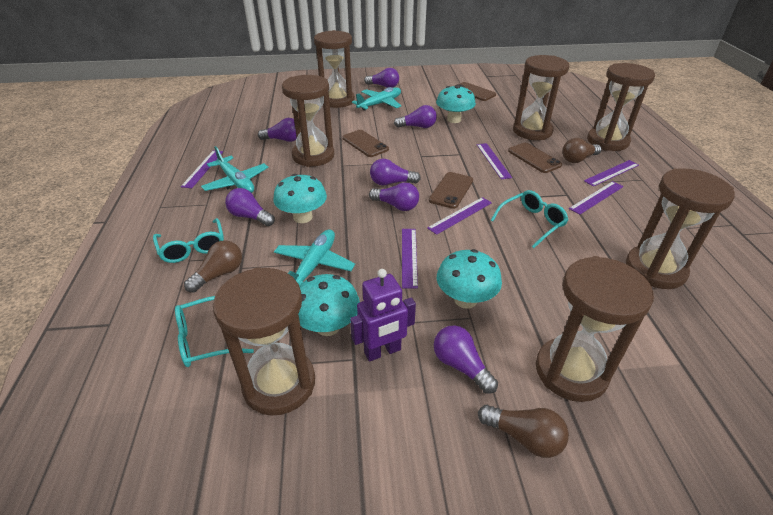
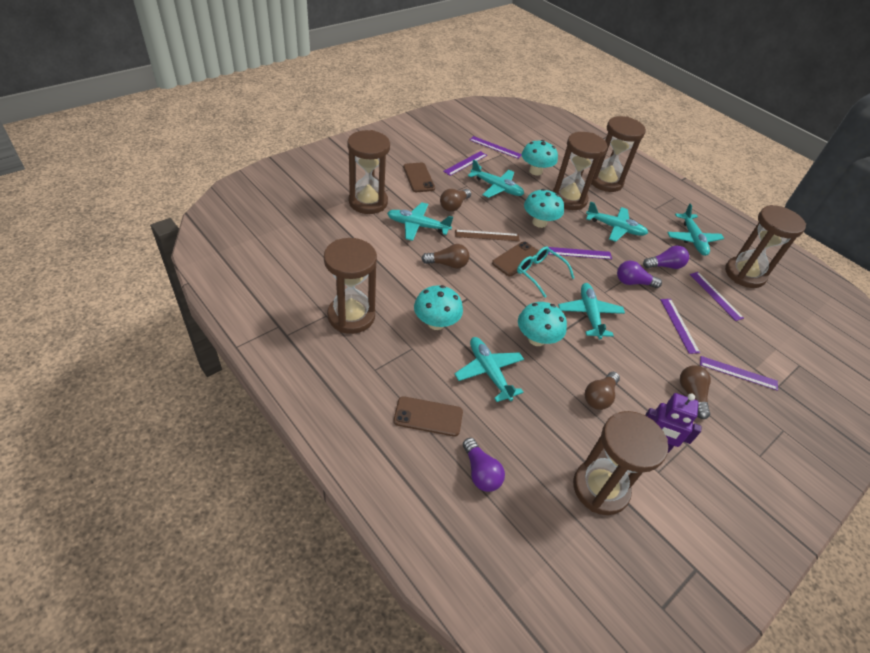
brown hourglass: 7 -> 6
brown light bulb: 3 -> 4
brown phone: 4 -> 3
brown ruler: 0 -> 1
purple light bulb: 7 -> 3
turquoise glasses: 3 -> 1
turquoise plane: 3 -> 6

